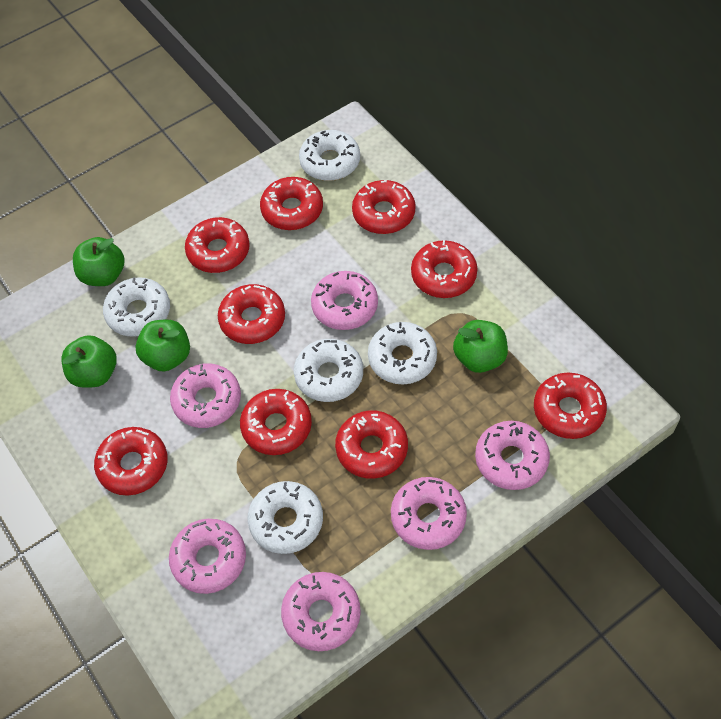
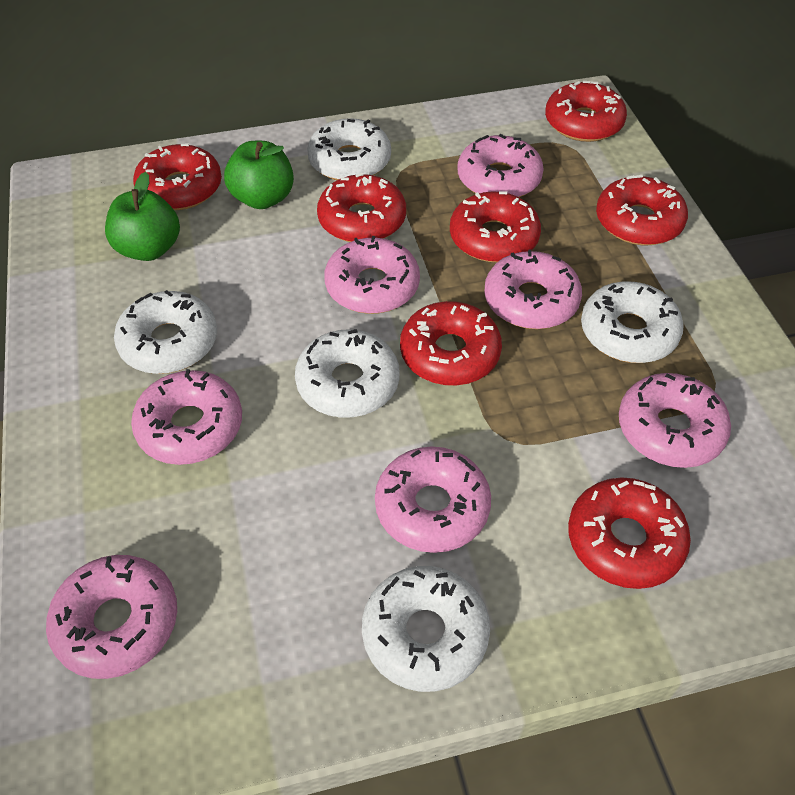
green apple: 4 -> 2
pink donut: 6 -> 7
red donut: 9 -> 7

